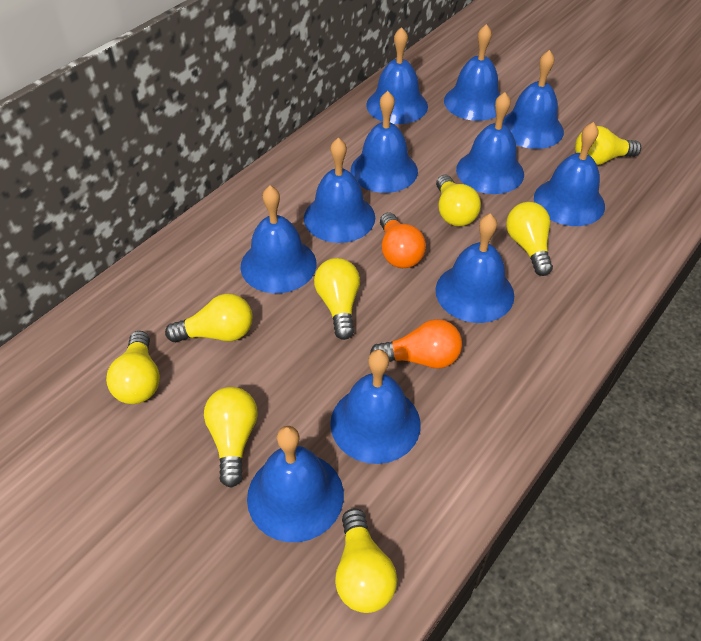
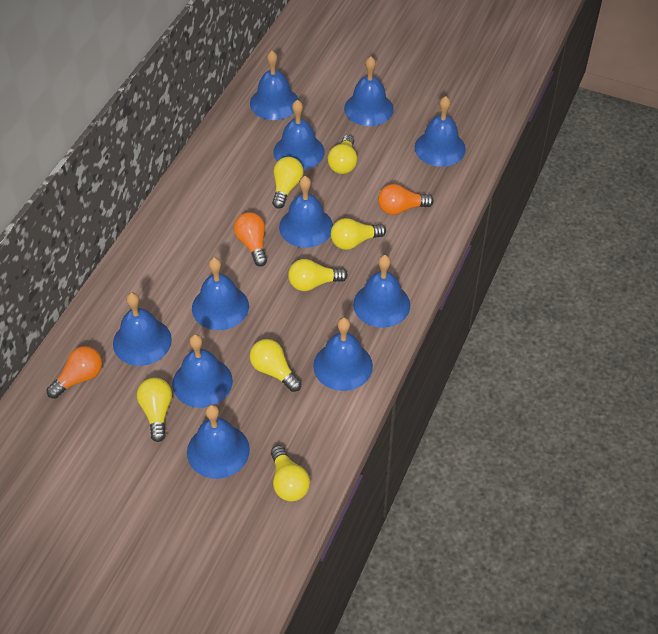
orange light bulb: 2 -> 3
yellow light bulb: 8 -> 7

